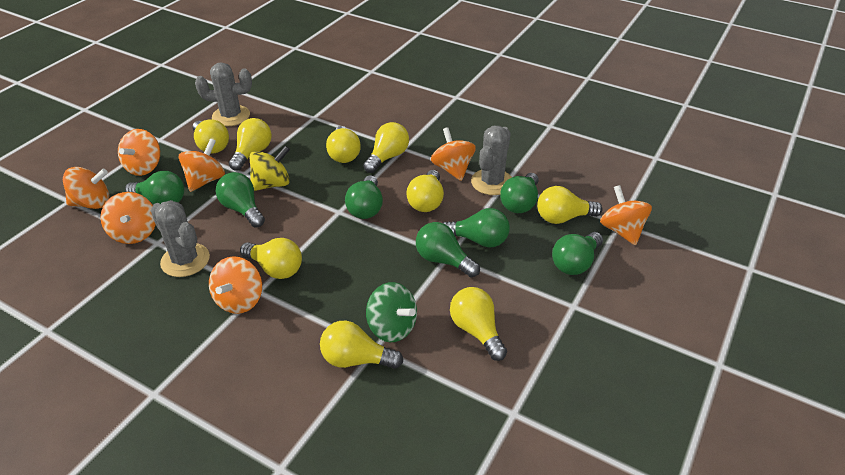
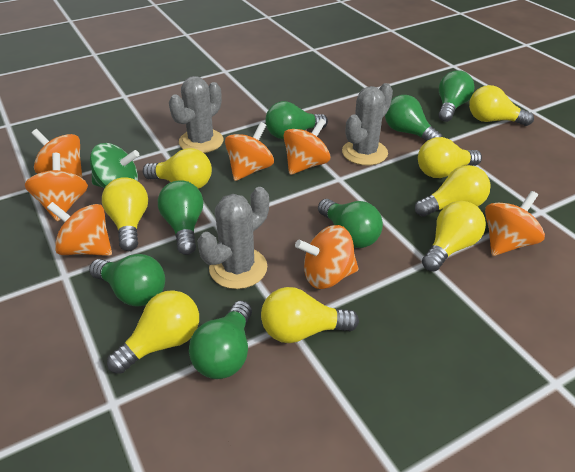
yellow light bulb: 9 -> 8
yellow spinning top: 1 -> 0

